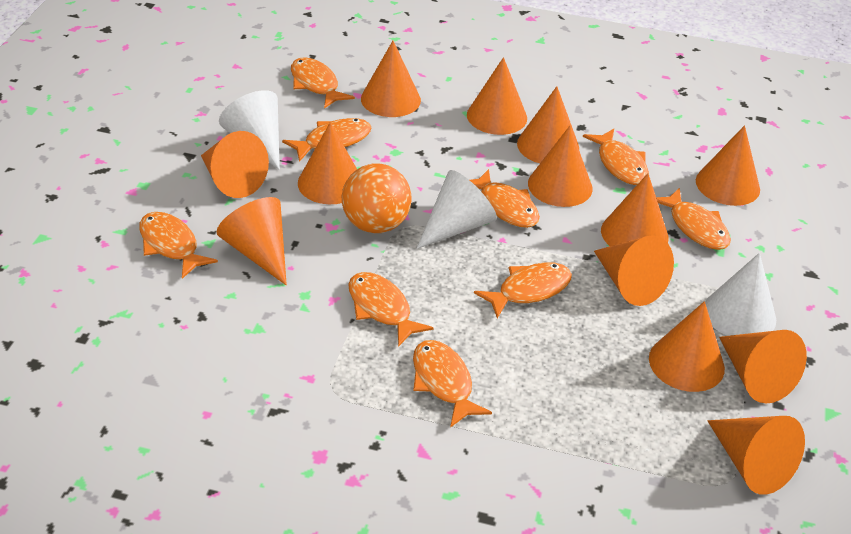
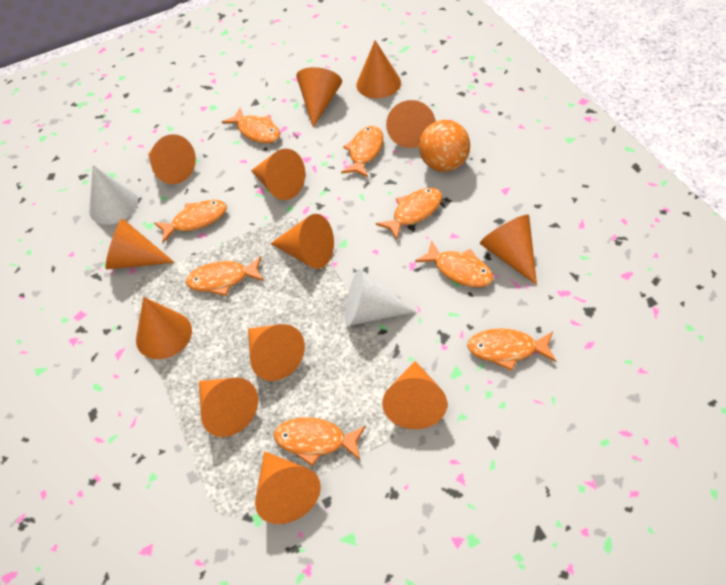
orange fish: 9 -> 8
white cone: 3 -> 2

